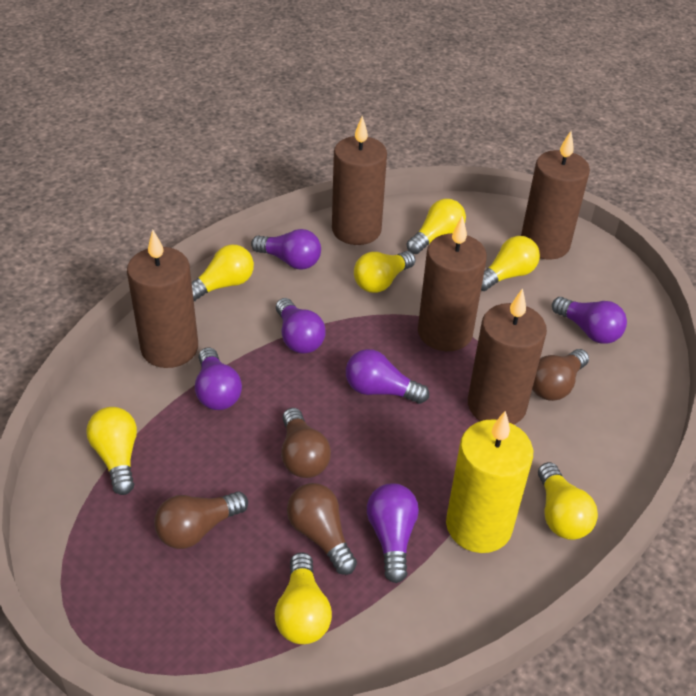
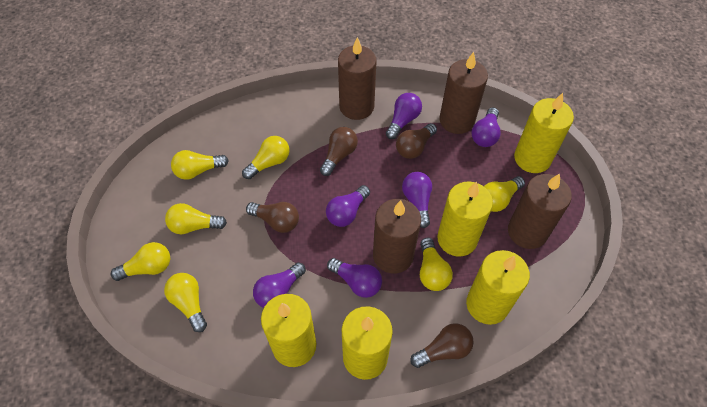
brown candle: 5 -> 4
yellow candle: 1 -> 5

